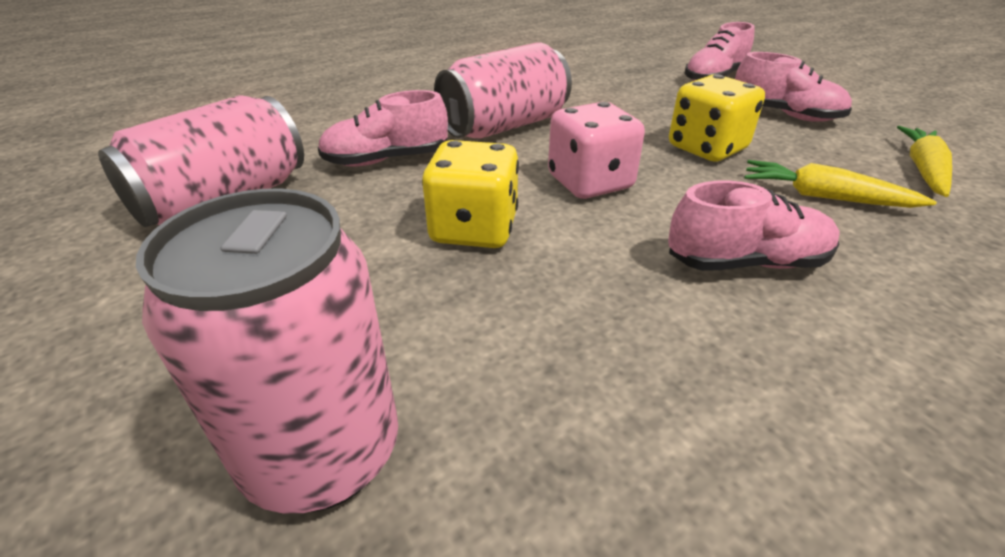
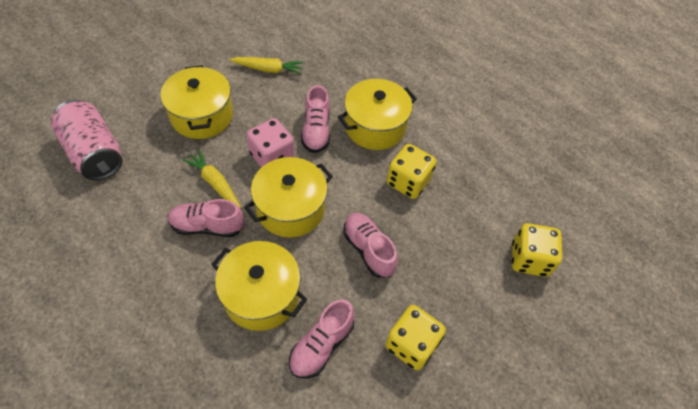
pink can: 3 -> 1
yellow dice: 2 -> 3
yellow pot: 0 -> 4

